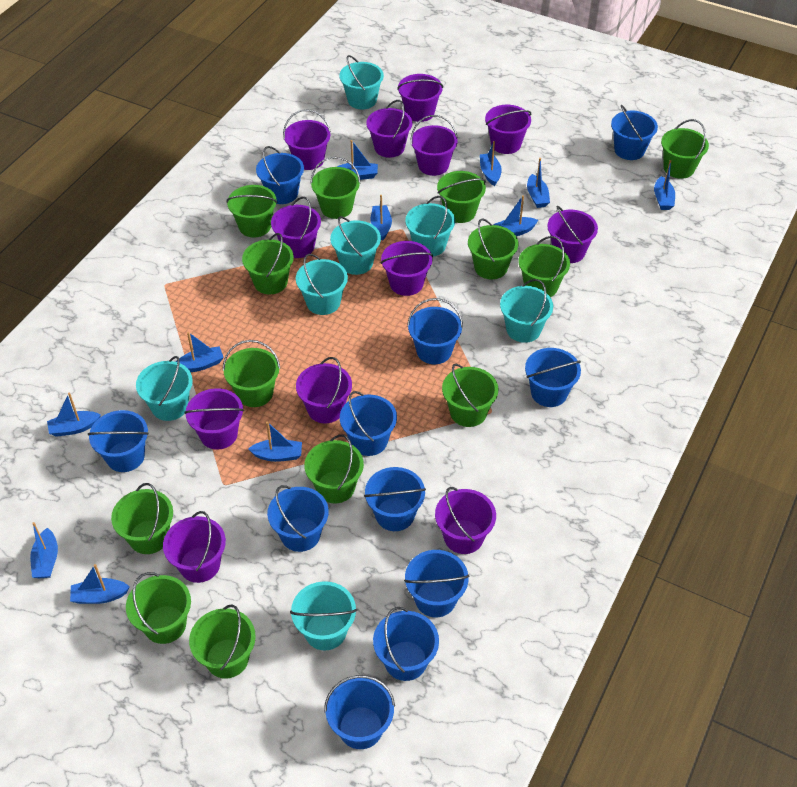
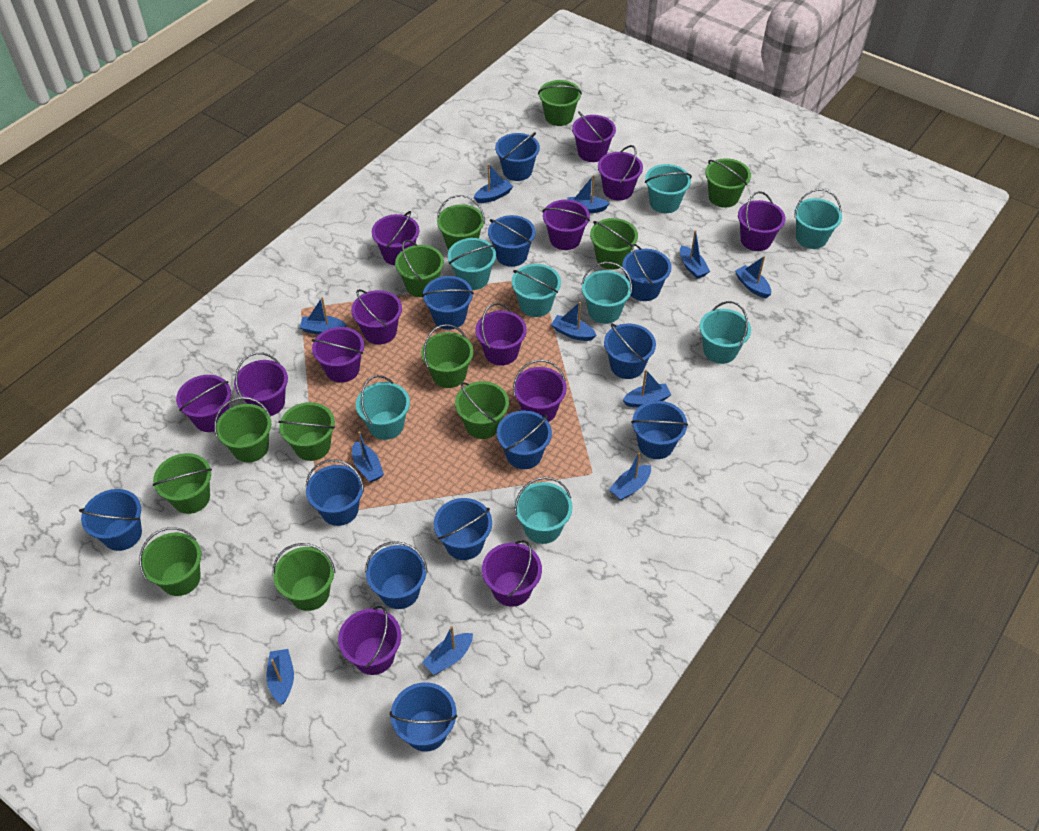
blue bucket: 11 -> 12
green bucket: 13 -> 12
purple bucket: 12 -> 13
turquoise bucket: 7 -> 8

